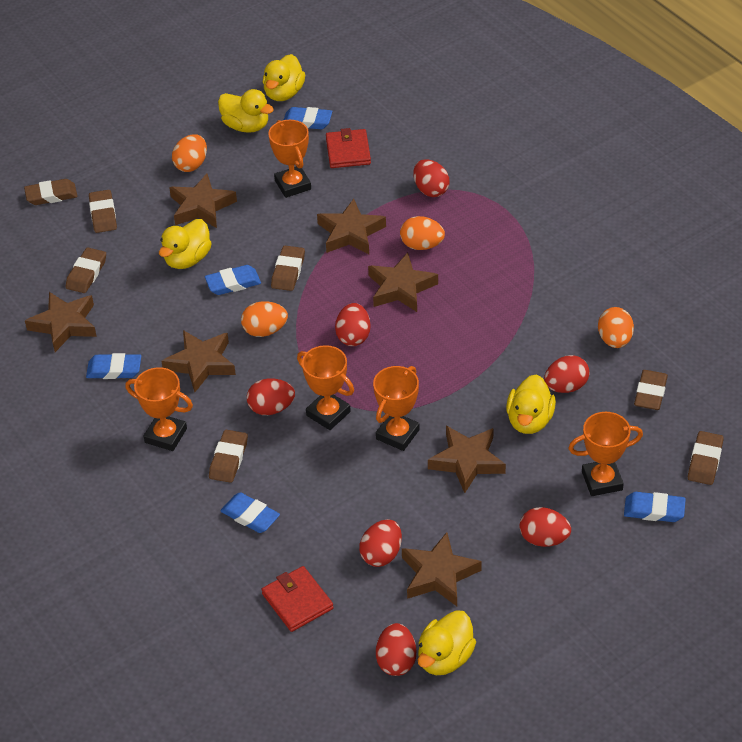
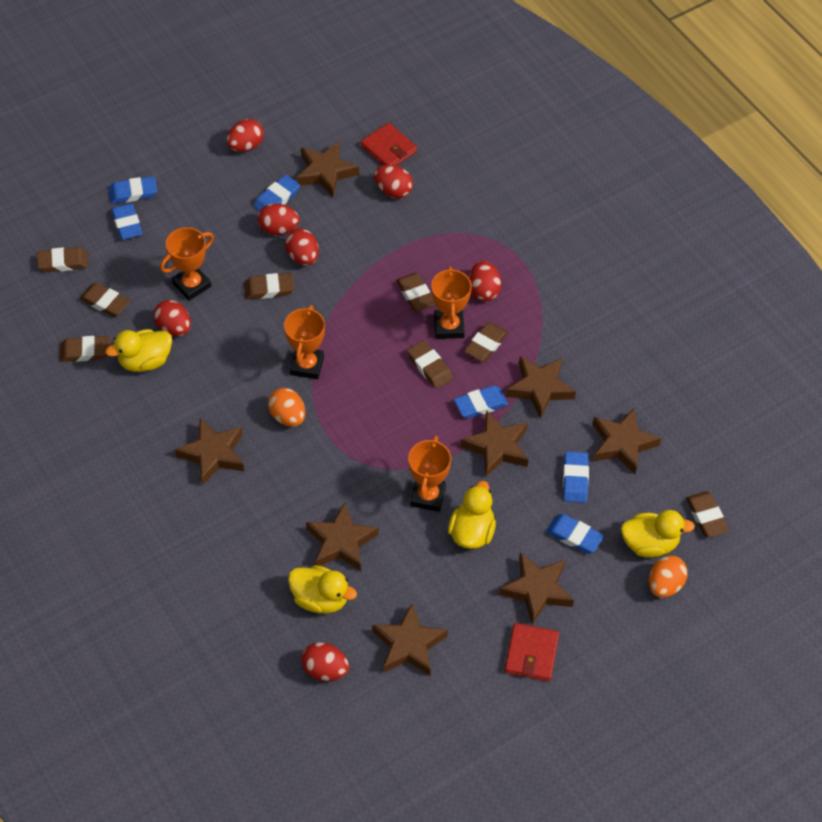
blue eraser: 5 -> 6
brown eraser: 7 -> 8
brown star: 7 -> 8
orange egg: 4 -> 2
orange trophy: 5 -> 4
yellow duck: 5 -> 4

